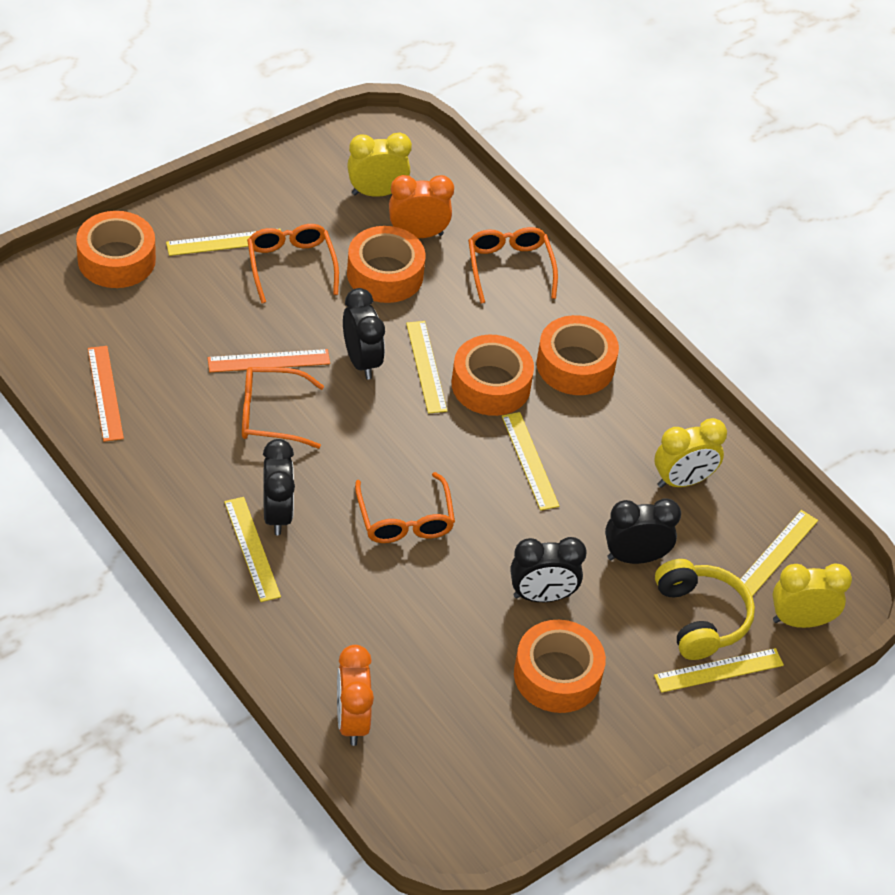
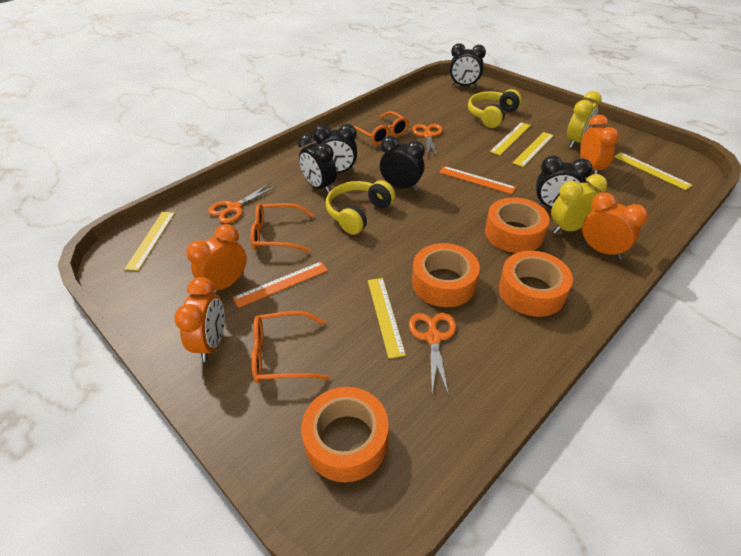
black clock: 4 -> 5
orange clock: 2 -> 4
orange glasses: 4 -> 3
orange scissors: 0 -> 3
orange tape: 5 -> 4
yellow clock: 3 -> 2
yellow headphones: 1 -> 2
yellow ruler: 6 -> 5

